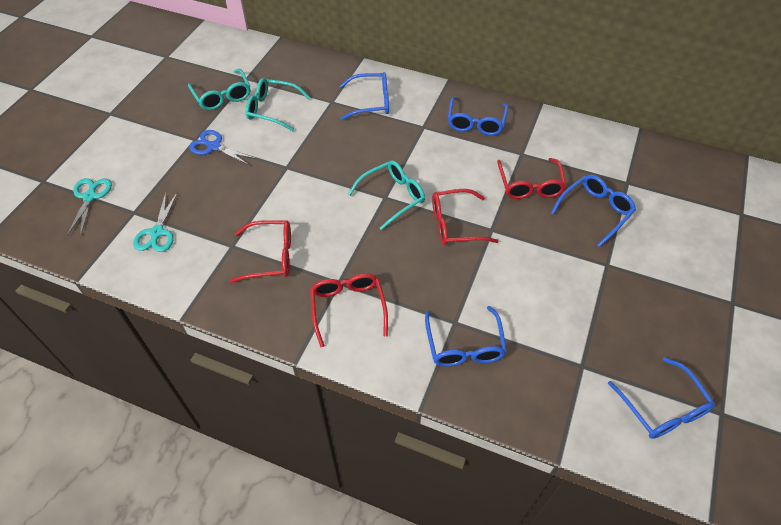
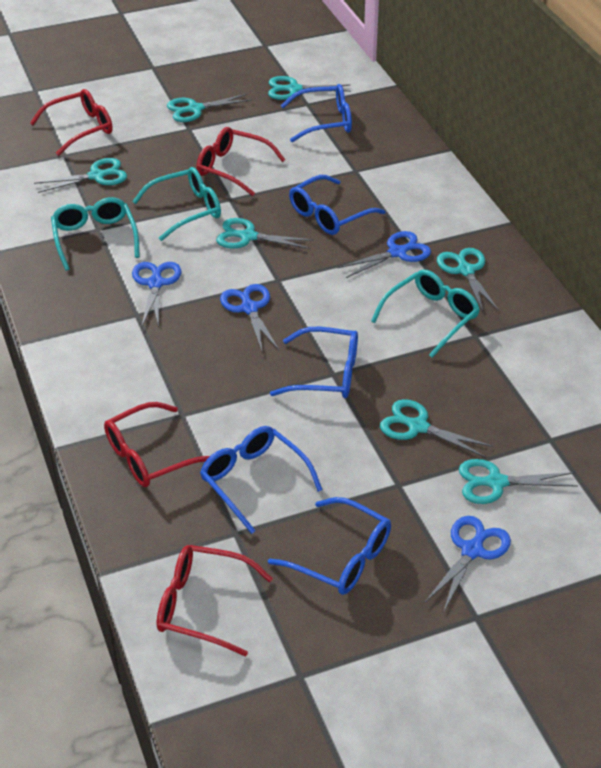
blue scissors: 1 -> 4
turquoise scissors: 2 -> 7

